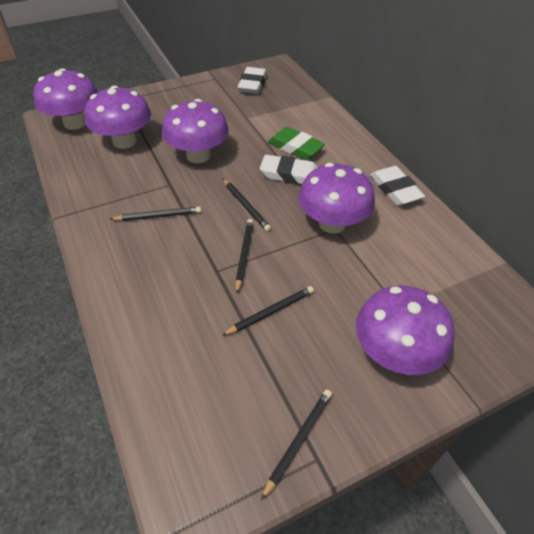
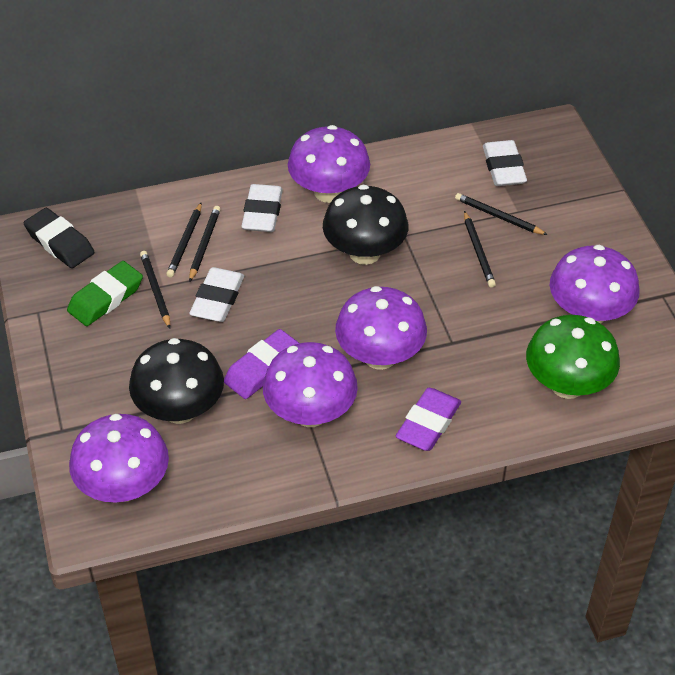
black eraser: 0 -> 1
black mushroom: 0 -> 2
green mushroom: 0 -> 1
purple eraser: 0 -> 2

